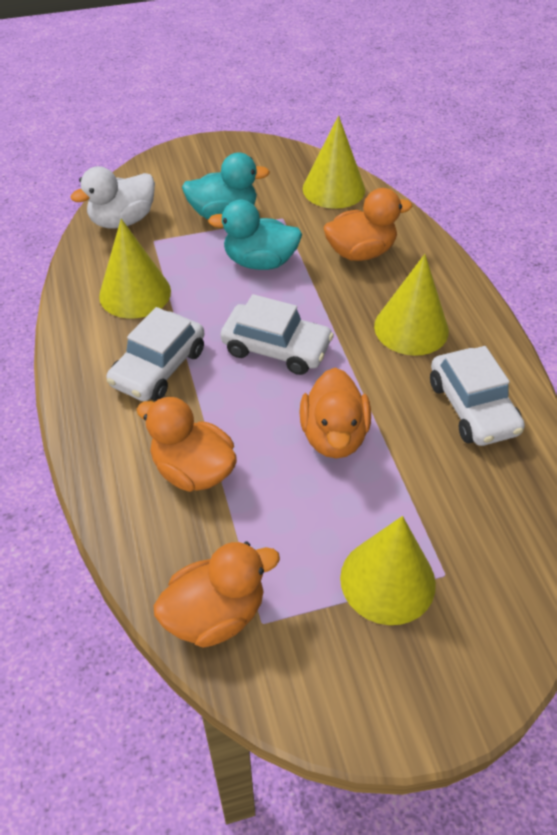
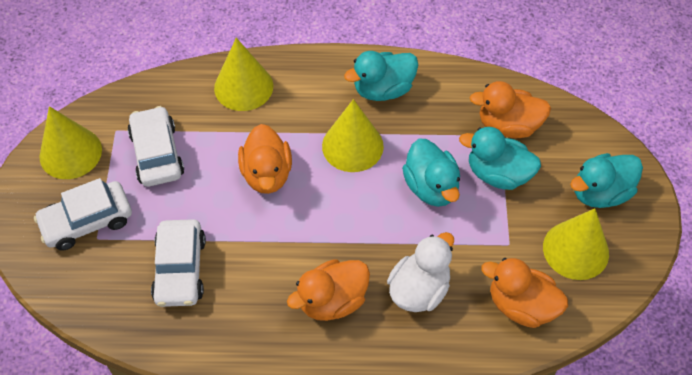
turquoise duck: 2 -> 4

